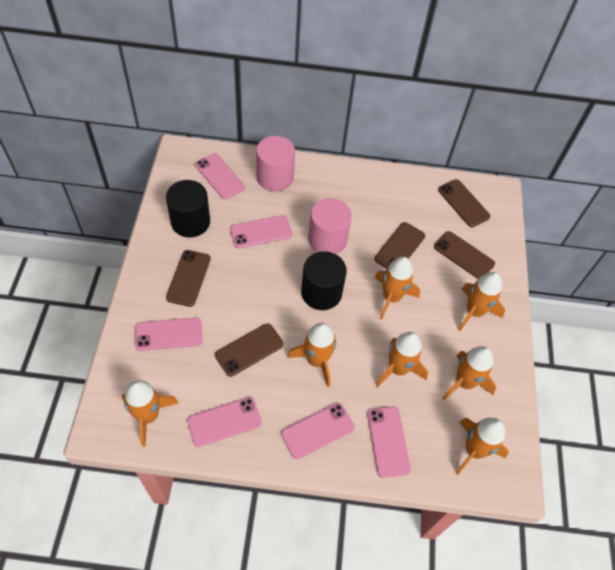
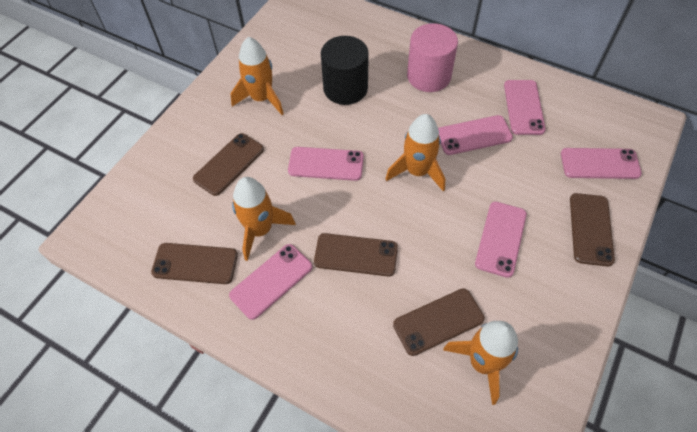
black cylinder: 2 -> 1
orange rocket: 7 -> 4
pink cylinder: 2 -> 1

